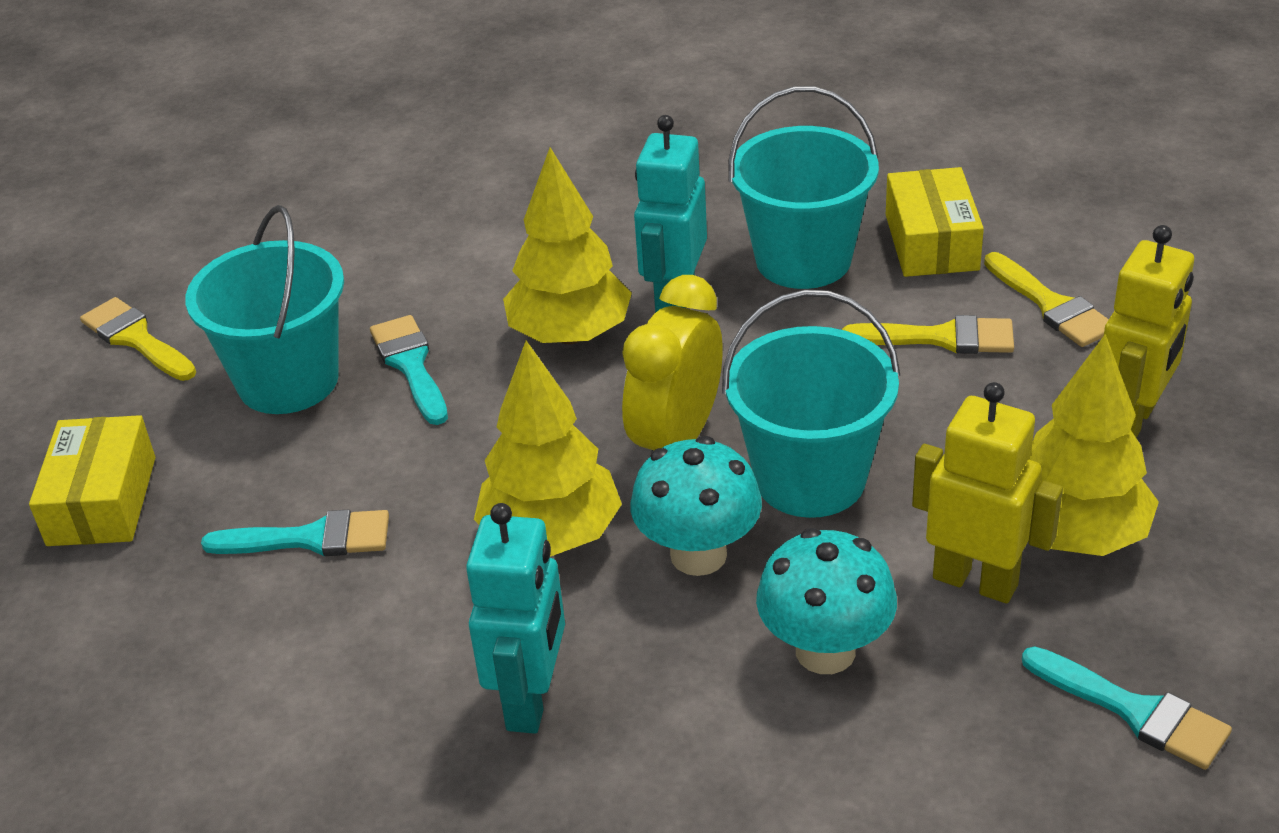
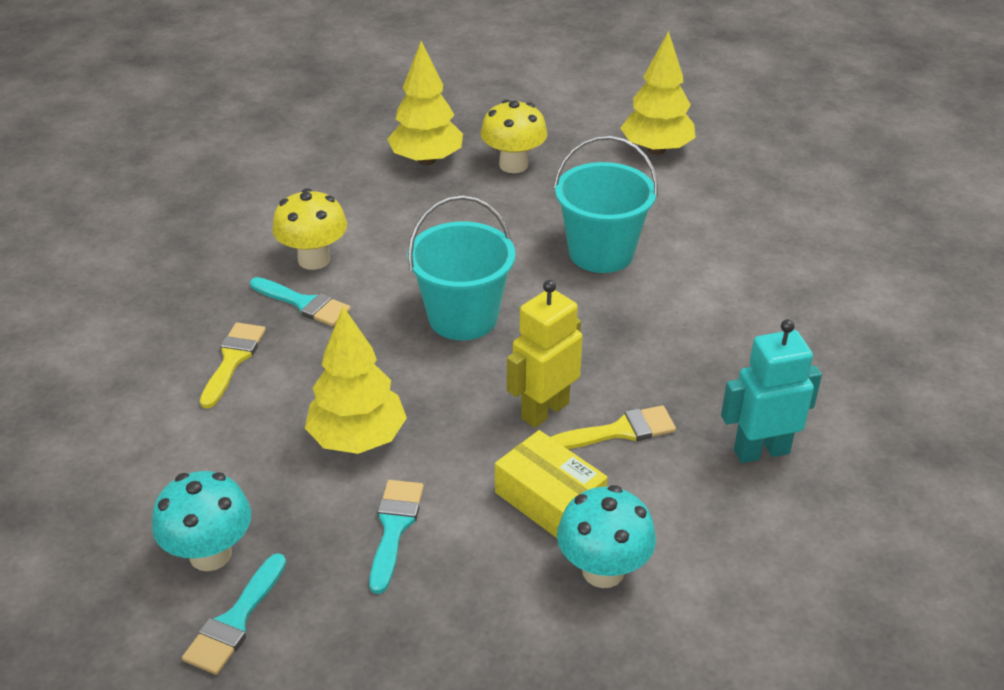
turquoise bucket: 3 -> 2
turquoise robot: 2 -> 1
yellow box: 2 -> 1
yellow brush: 3 -> 2
yellow clock: 1 -> 0
yellow mushroom: 0 -> 2
yellow robot: 2 -> 1

